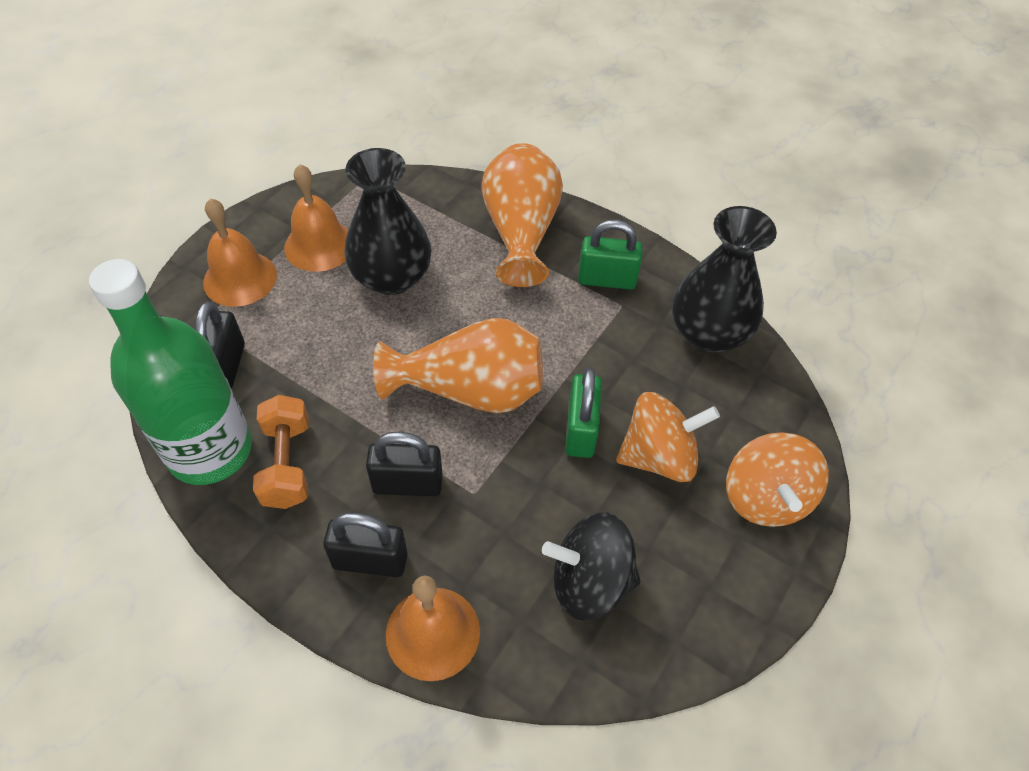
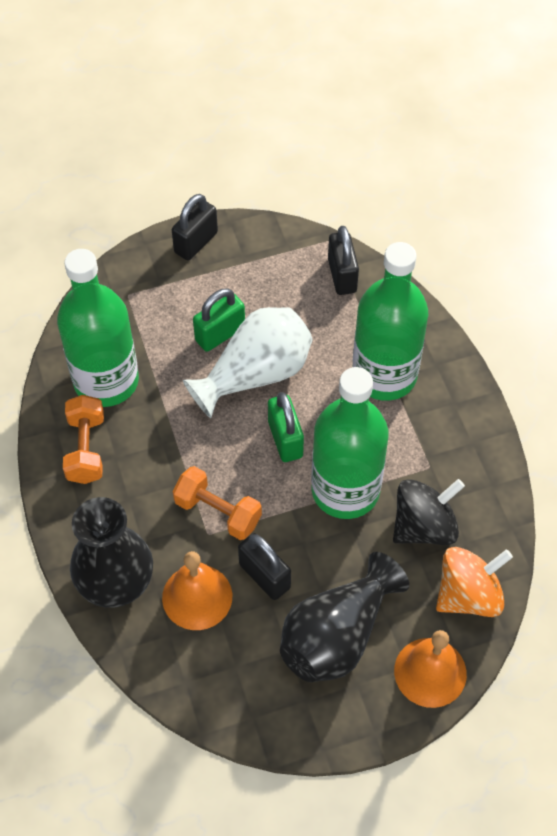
green bottle: 1 -> 3
orange bell: 3 -> 2
orange dumbbell: 1 -> 2
orange spinning top: 2 -> 1
orange vase: 2 -> 0
white vase: 0 -> 1

